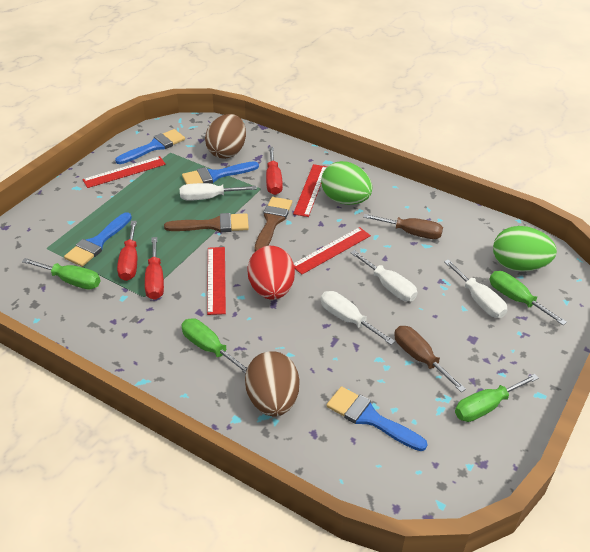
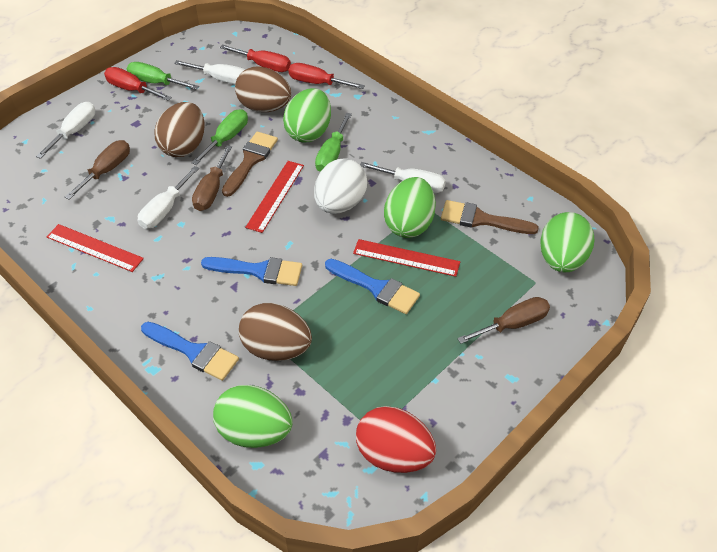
blue brush: 4 -> 3
brown egg: 2 -> 3
brown screwdriver: 2 -> 3
green egg: 2 -> 4
green screwdriver: 4 -> 3
red ruler: 4 -> 3
white egg: 0 -> 1

